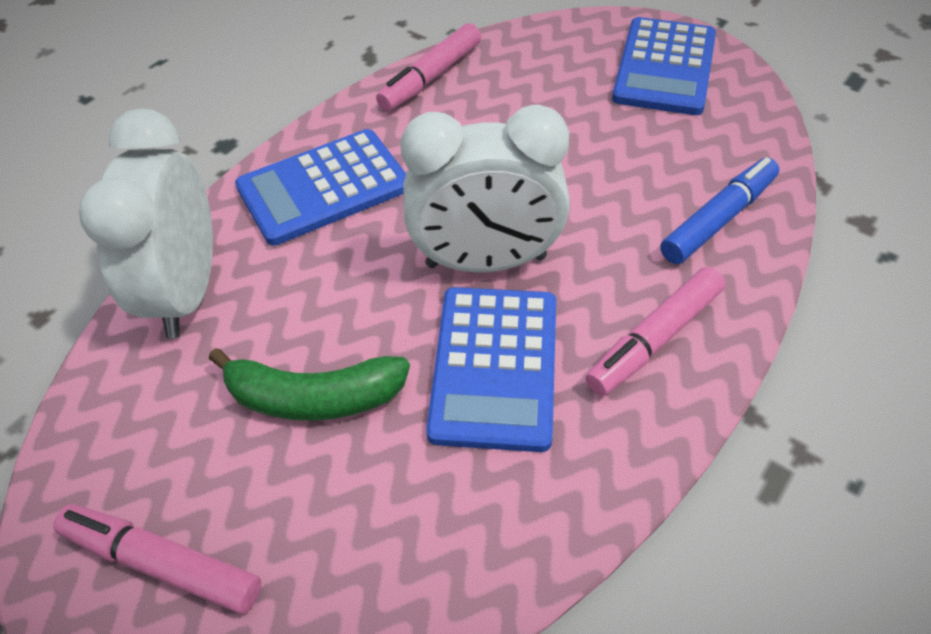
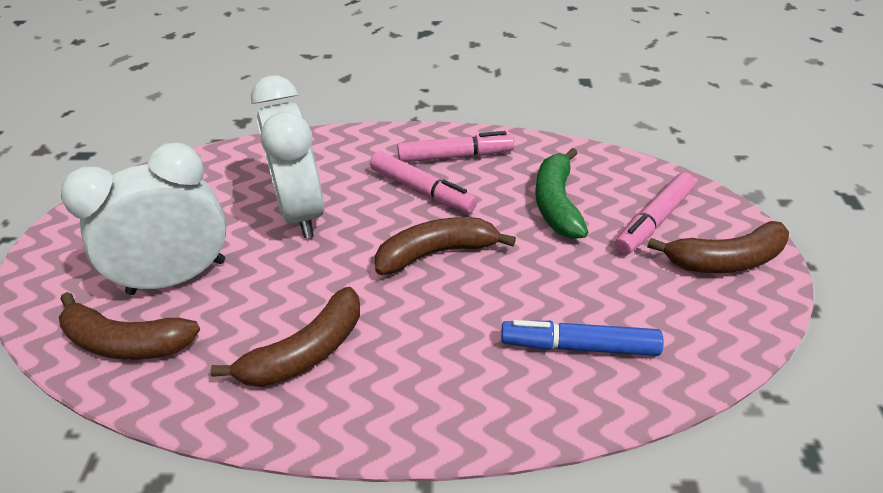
blue calculator: 3 -> 0
brown banana: 0 -> 4

